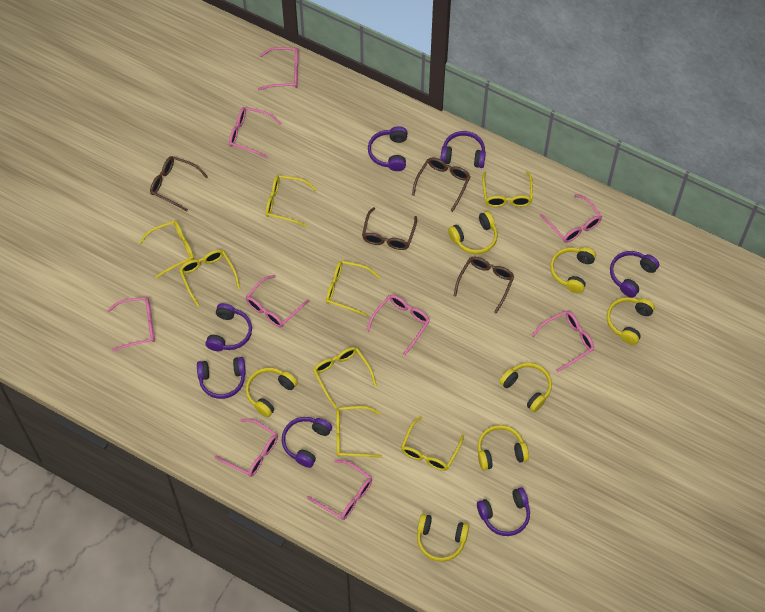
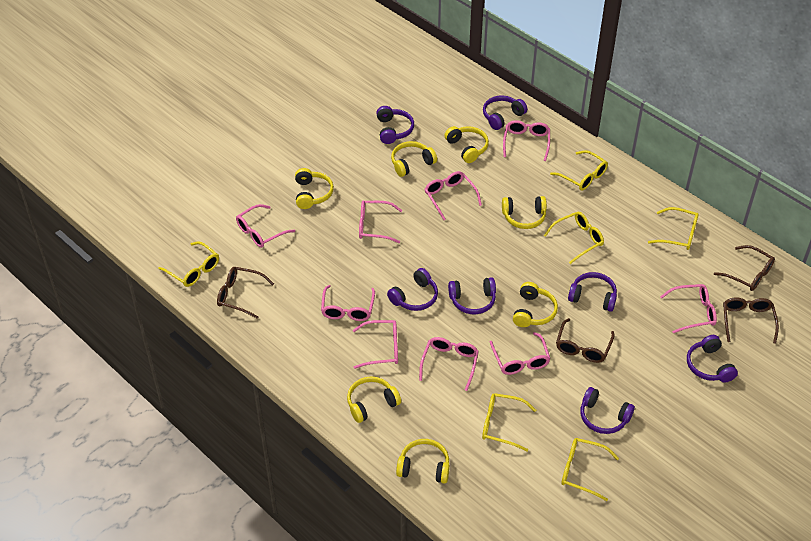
yellow glasses: 8 -> 6

